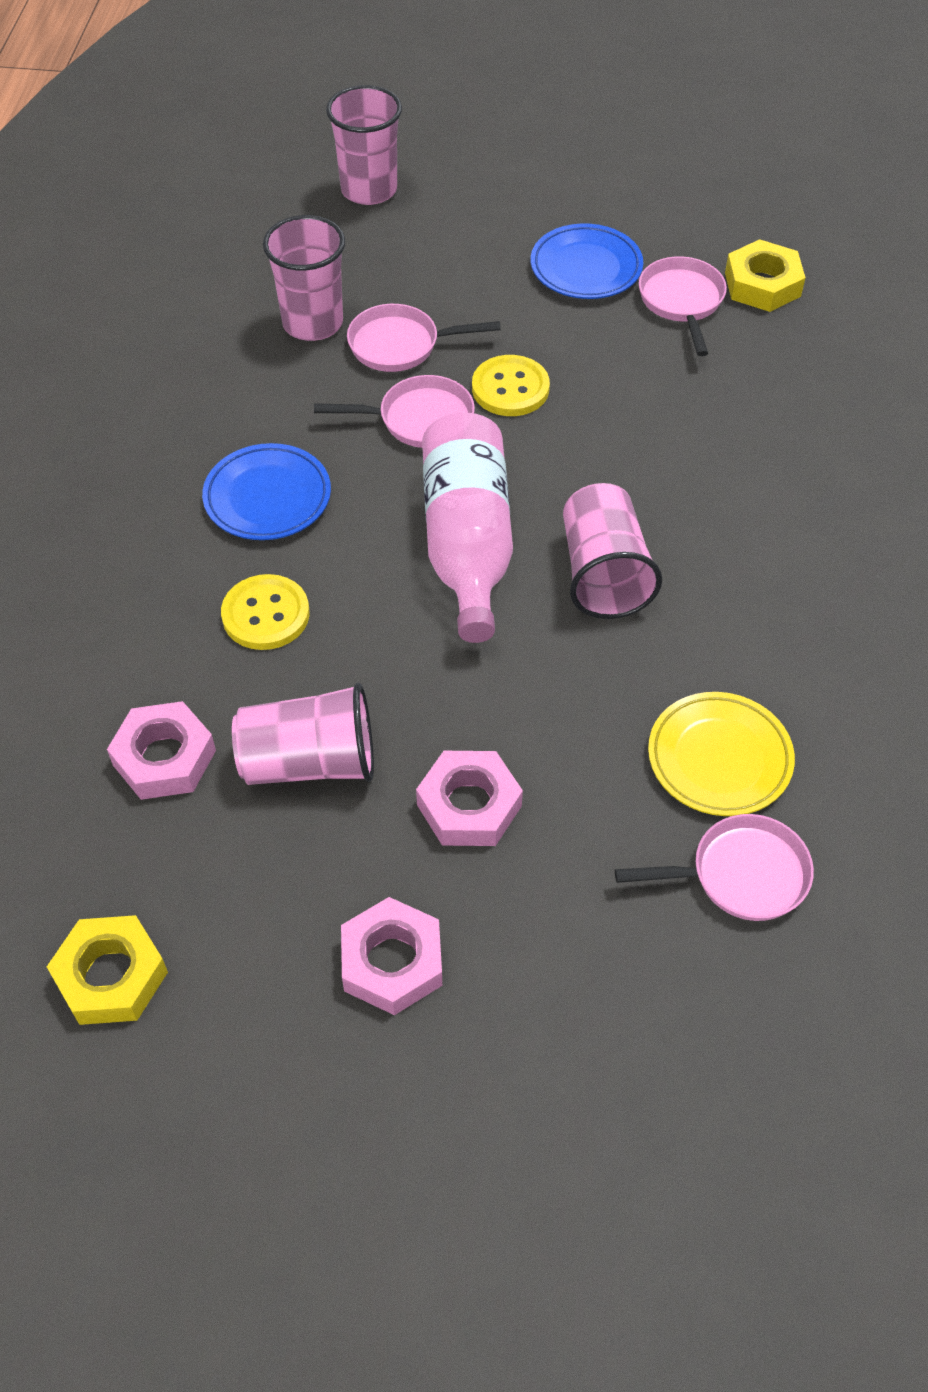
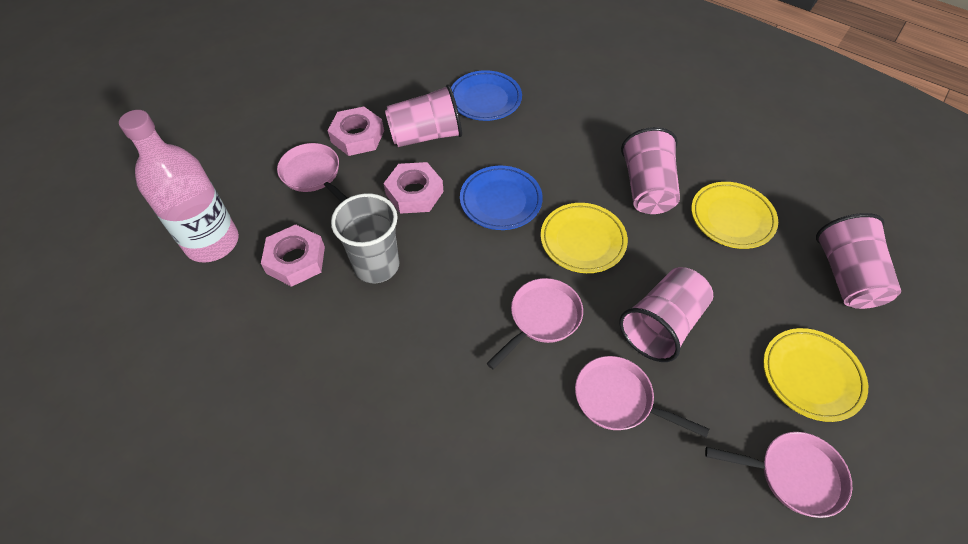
grey cup: 0 -> 1
yellow button: 2 -> 0
yellow nut: 2 -> 0
yellow plate: 1 -> 3

